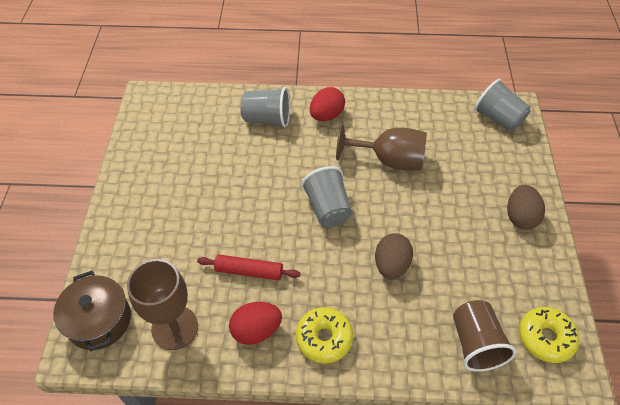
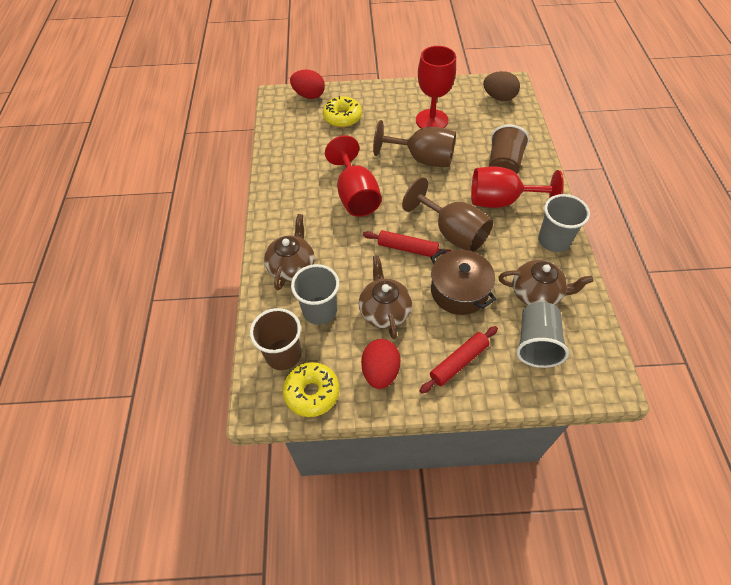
brown cup: 1 -> 2
brown egg: 2 -> 1
brown teapot: 0 -> 3
red goblet: 0 -> 3
red rolling pin: 1 -> 2

